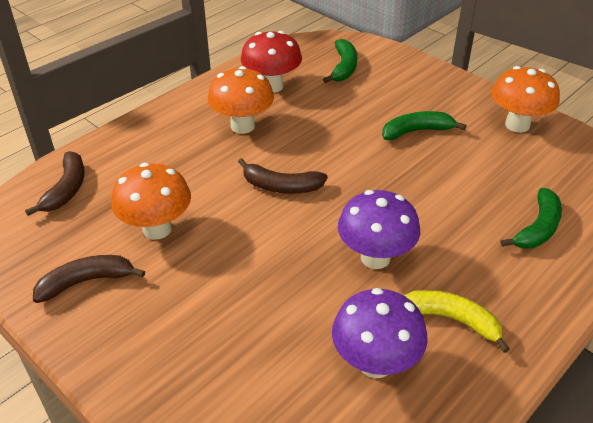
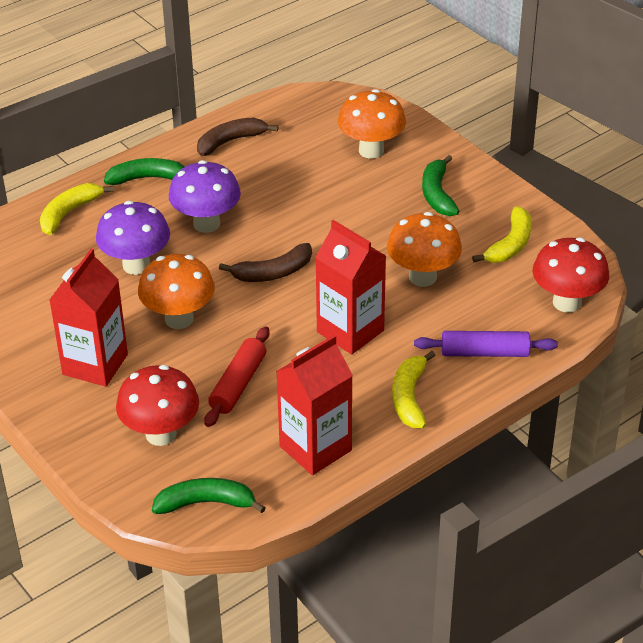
brown banana: 3 -> 2
purple rolling pin: 0 -> 1
red carton: 0 -> 3
red mushroom: 1 -> 2
red rolling pin: 0 -> 1
yellow banana: 1 -> 3

